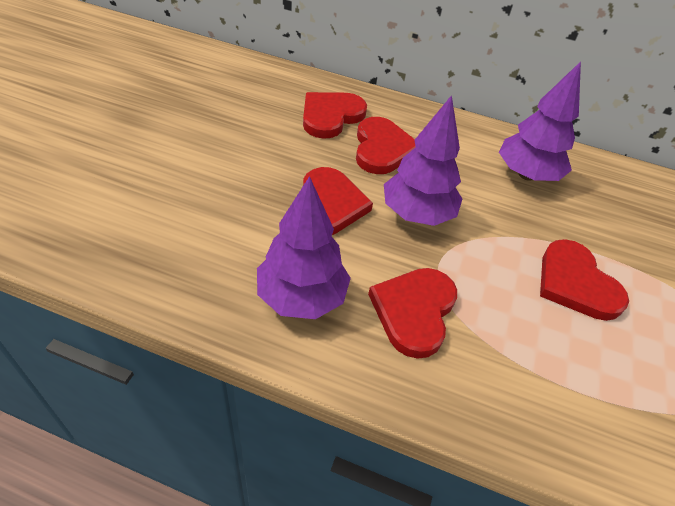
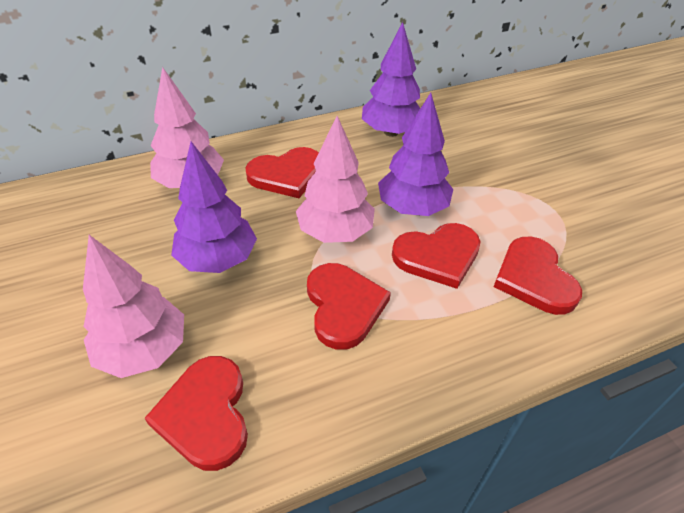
pink tree: 0 -> 3

